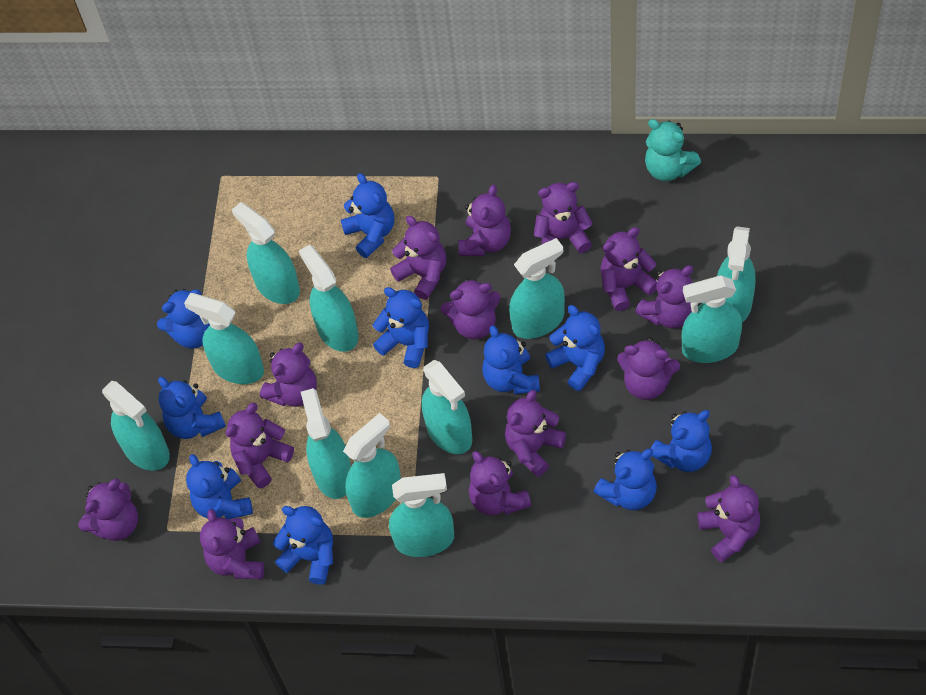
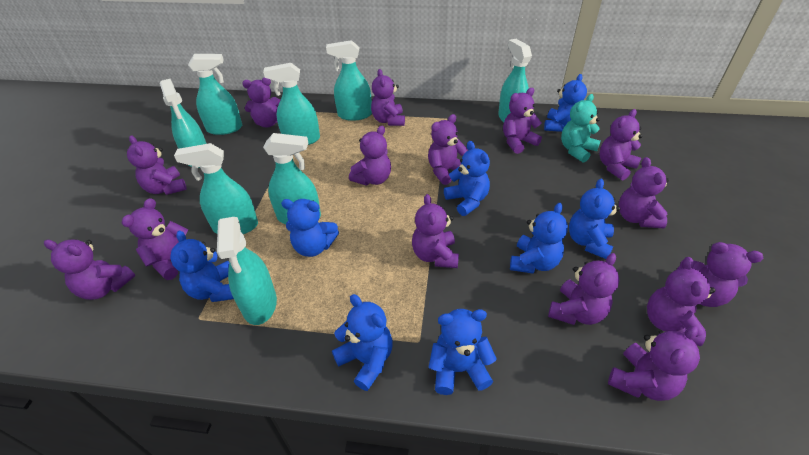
blue teddy bear: 10 -> 8
purple teddy bear: 14 -> 15
turquoise spray bottle: 11 -> 8

